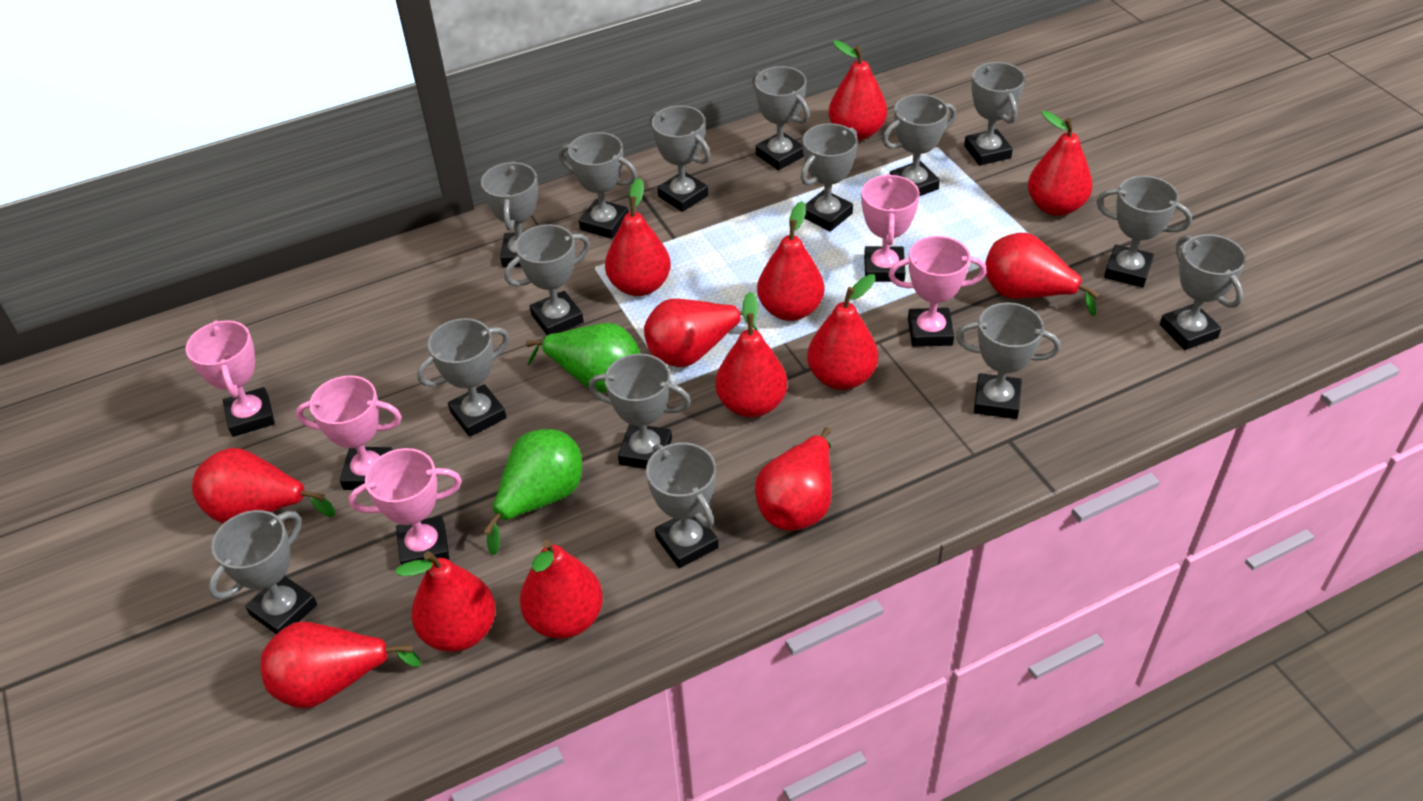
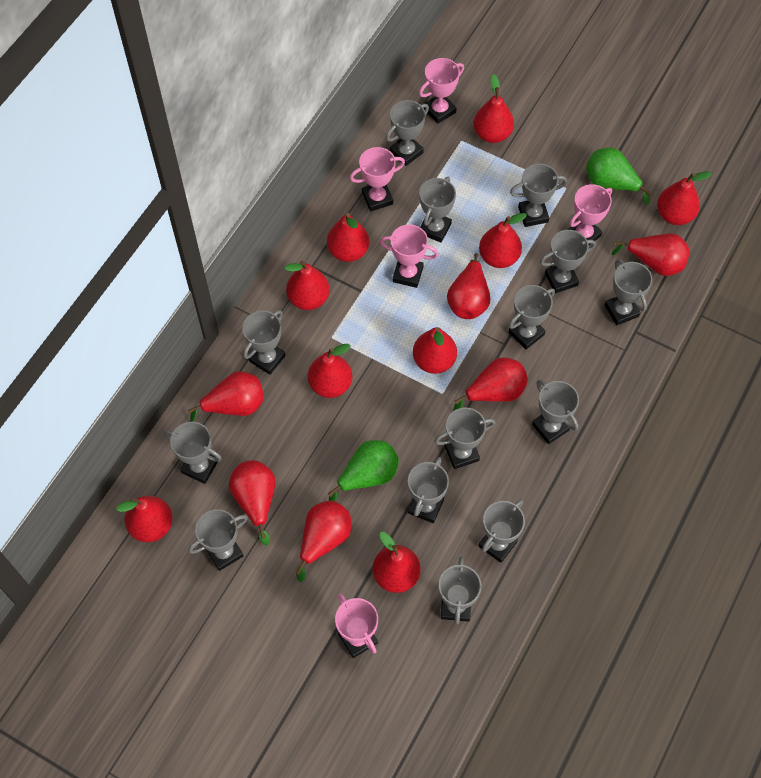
grey trophy: 15 -> 14
red pear: 13 -> 15

